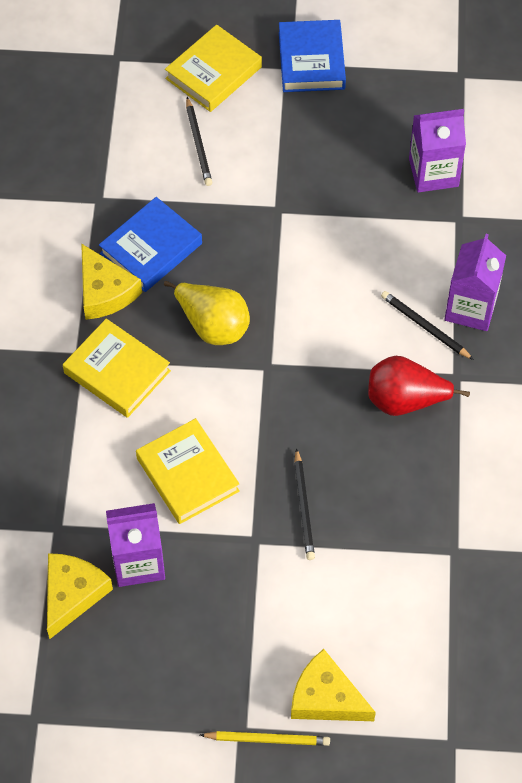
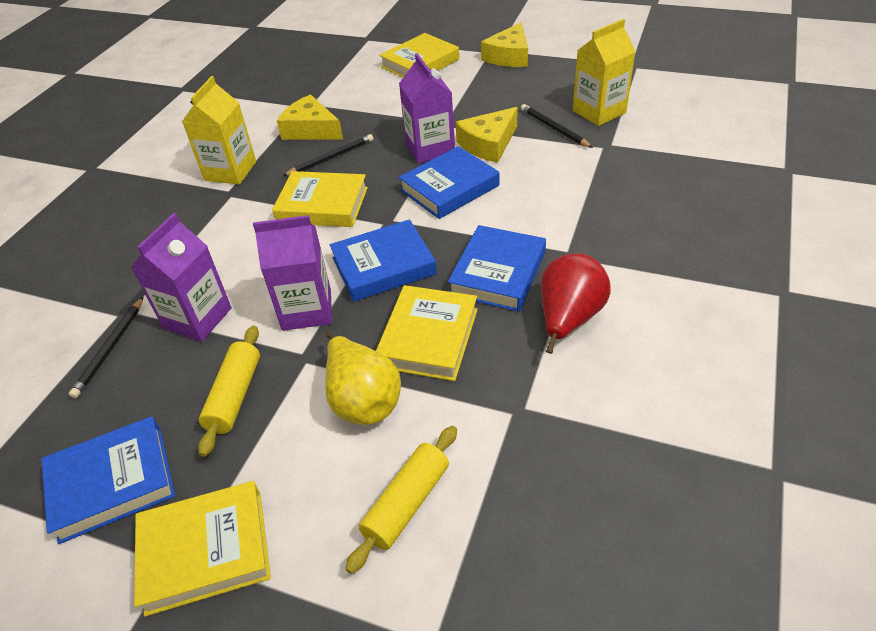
blue book: 2 -> 4
yellow book: 3 -> 4
yellow carton: 0 -> 2
yellow pencil: 1 -> 0
yellow rolling pin: 0 -> 2

